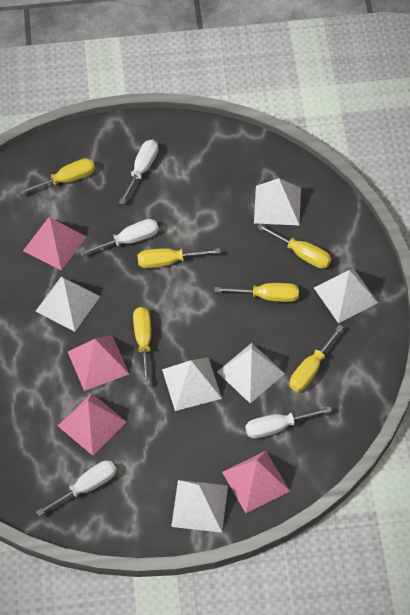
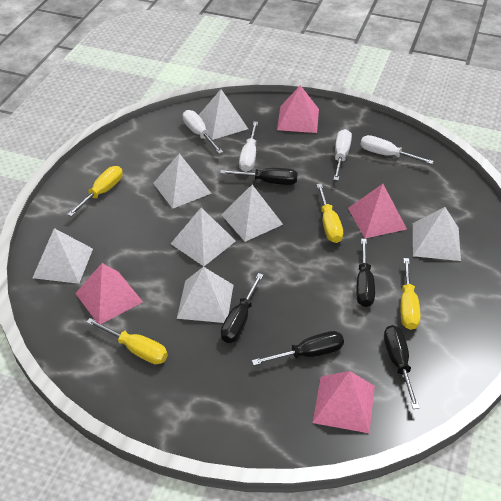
black screwdriver: 0 -> 5
white pyramid: 6 -> 7
yellow screwdriver: 6 -> 4

